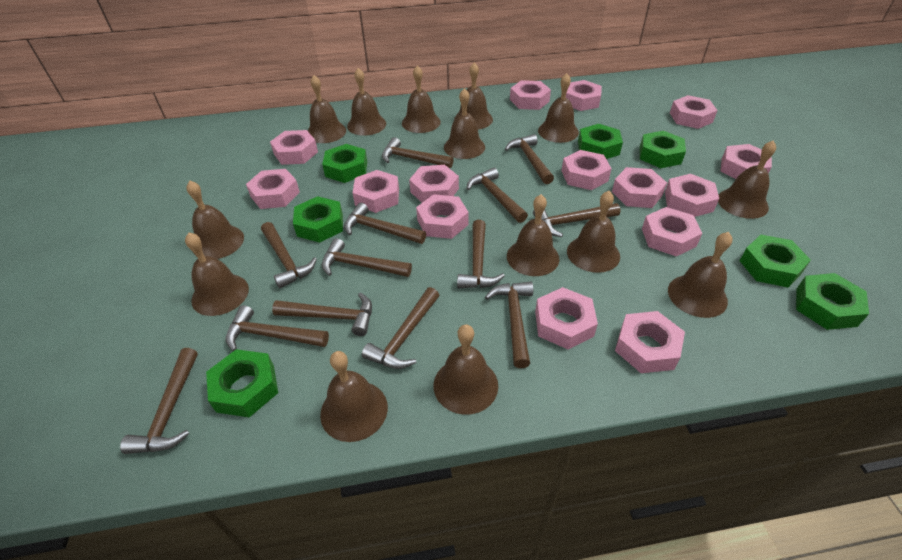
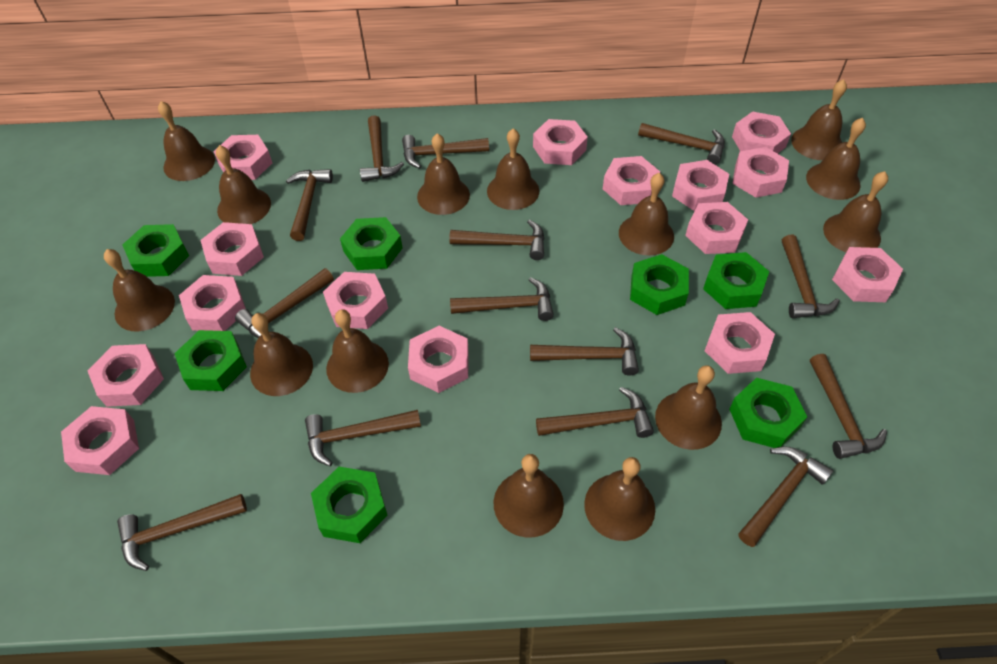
brown hammer: 13 -> 14

